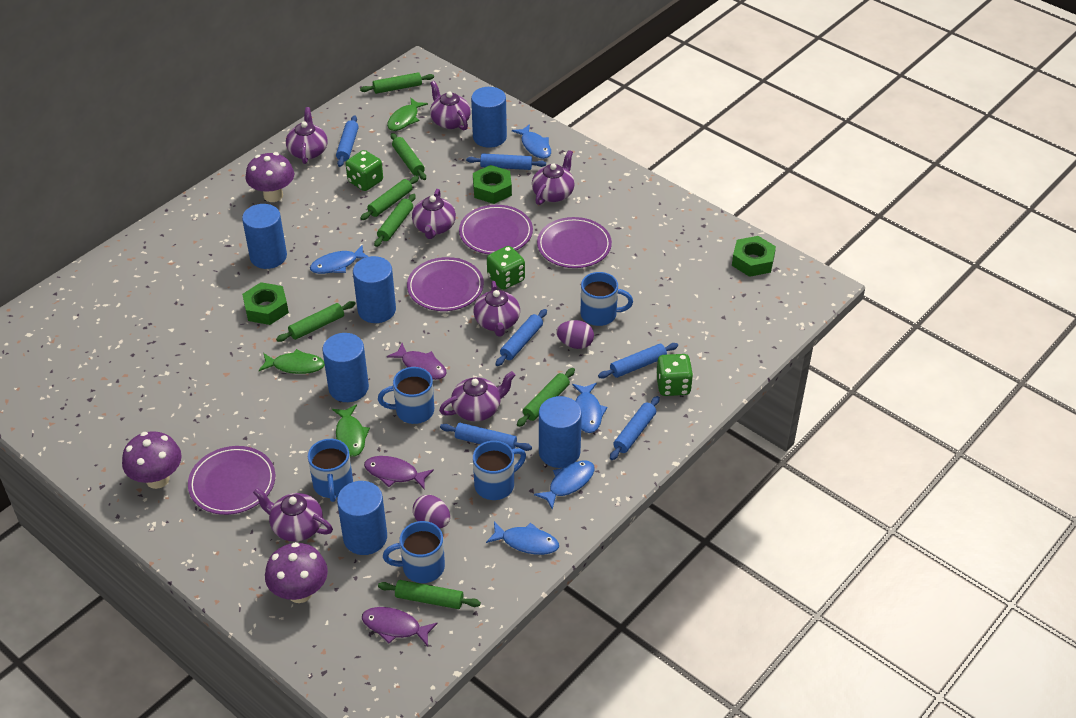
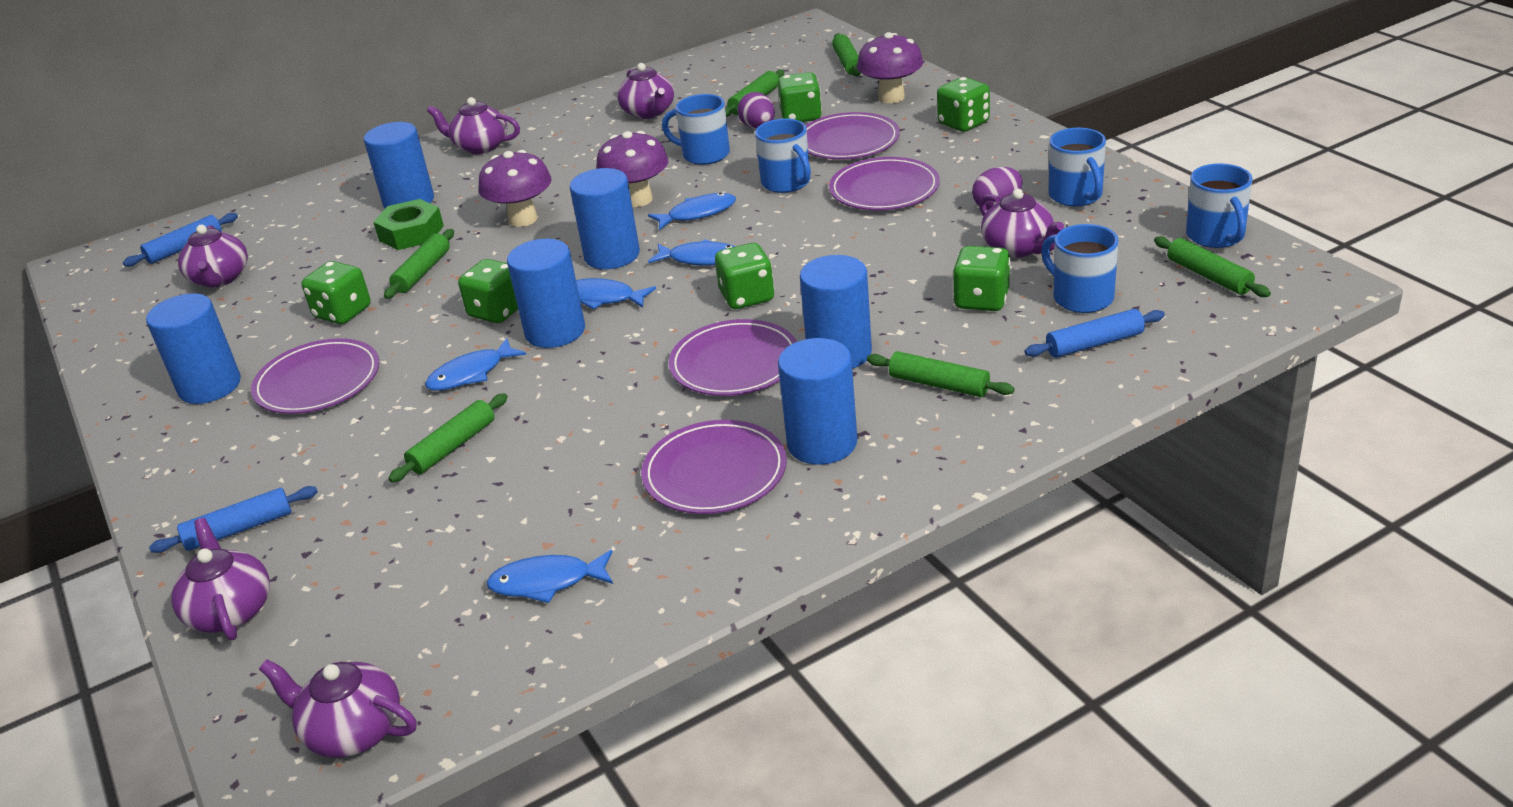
blue rolling pin: 6 -> 3
green dice: 3 -> 6
green fish: 3 -> 0
green nut: 3 -> 1
green rolling pin: 7 -> 6
purple fish: 3 -> 0
purple plate: 4 -> 5
purple teapot: 7 -> 6

